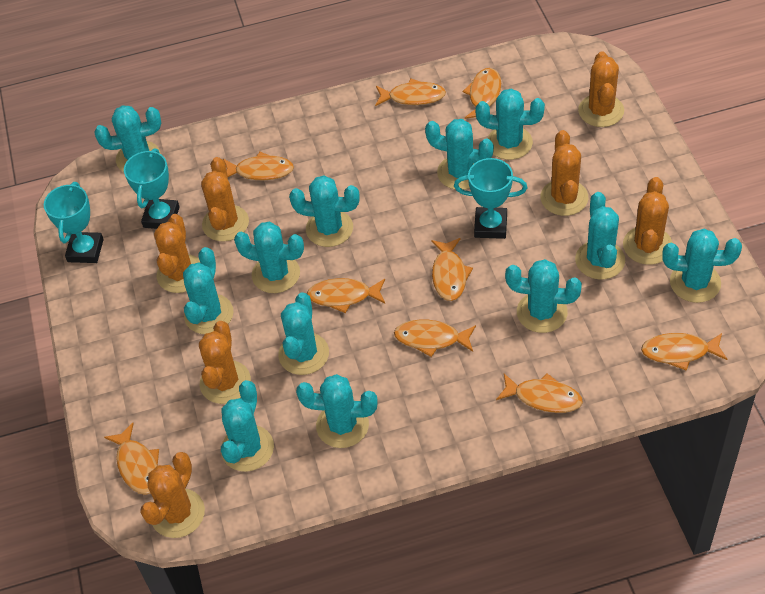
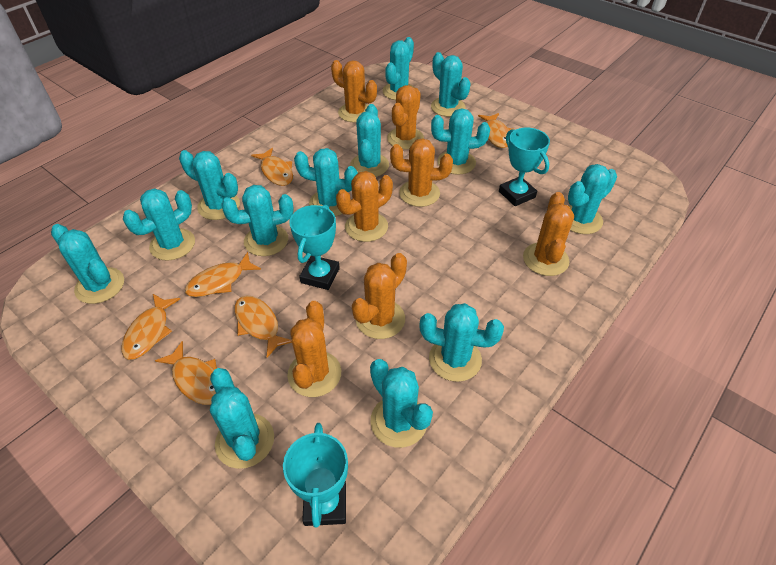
orange fish: 9 -> 6
turquoise cactus: 12 -> 13

